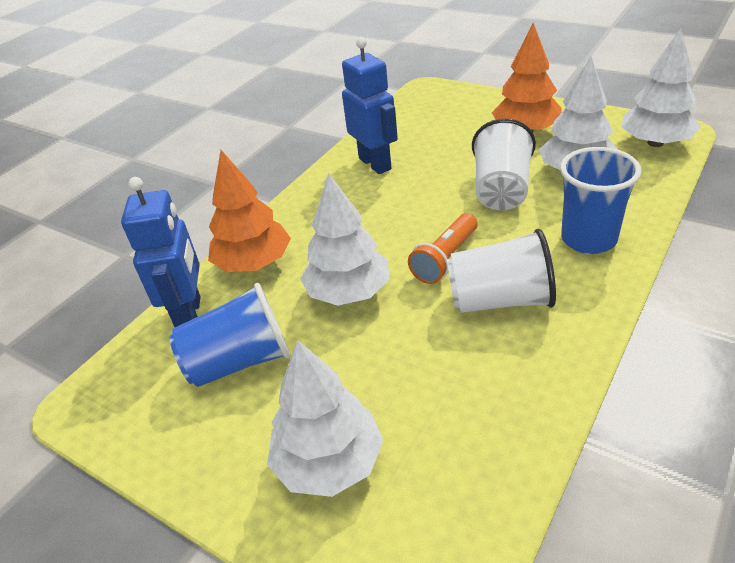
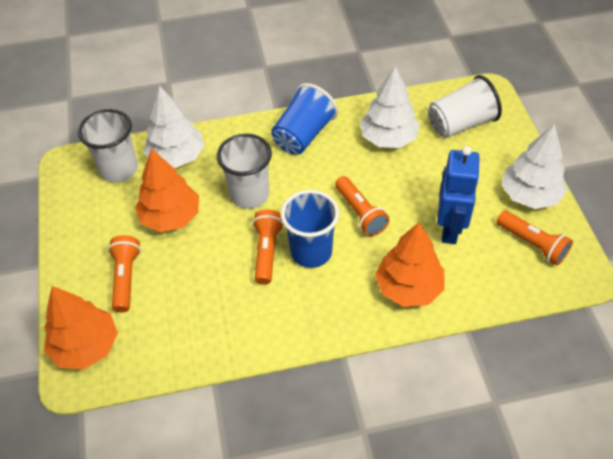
blue robot: 2 -> 1
orange flashlight: 1 -> 4
orange tree: 2 -> 3
white cup: 2 -> 3
white tree: 4 -> 3

